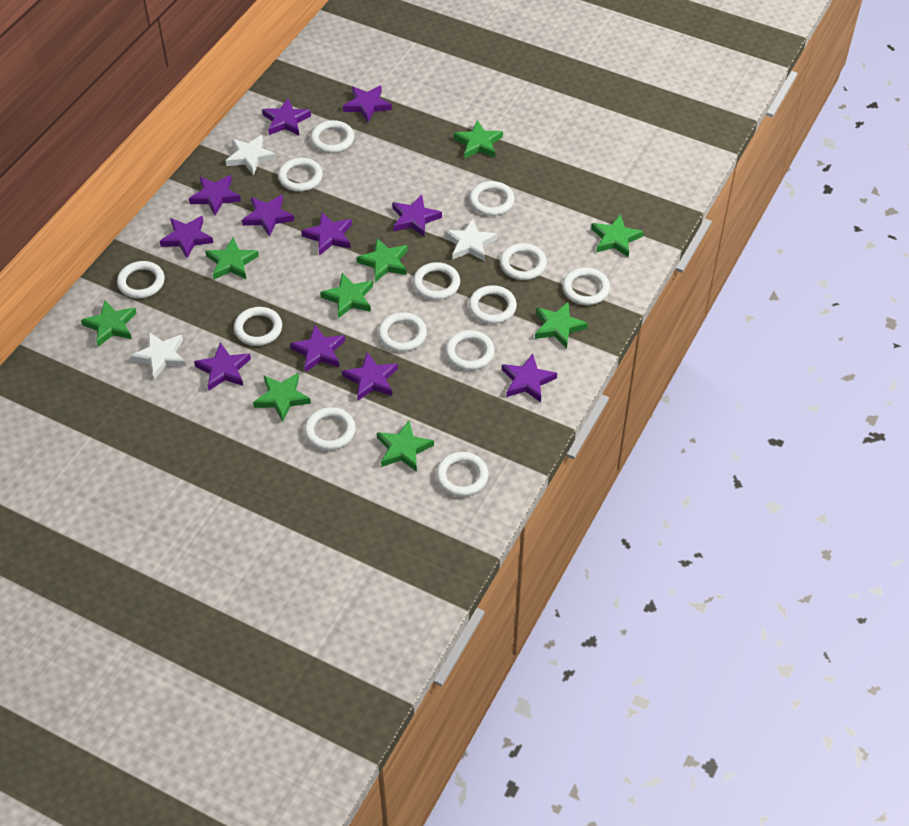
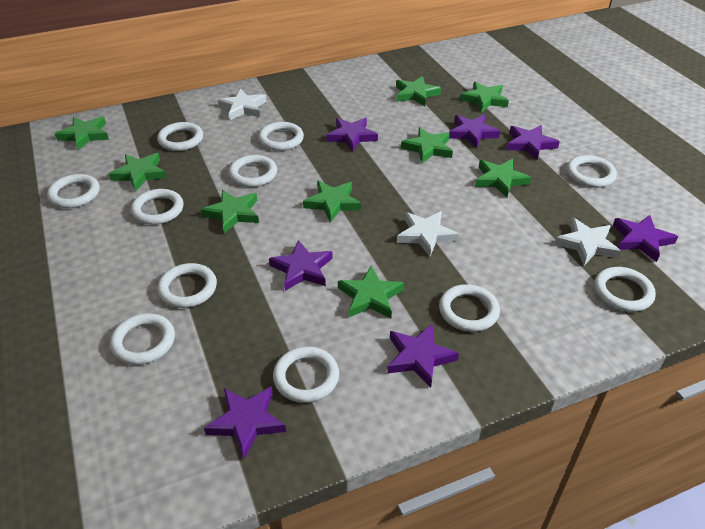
purple star: 11 -> 7
white ring: 13 -> 11

